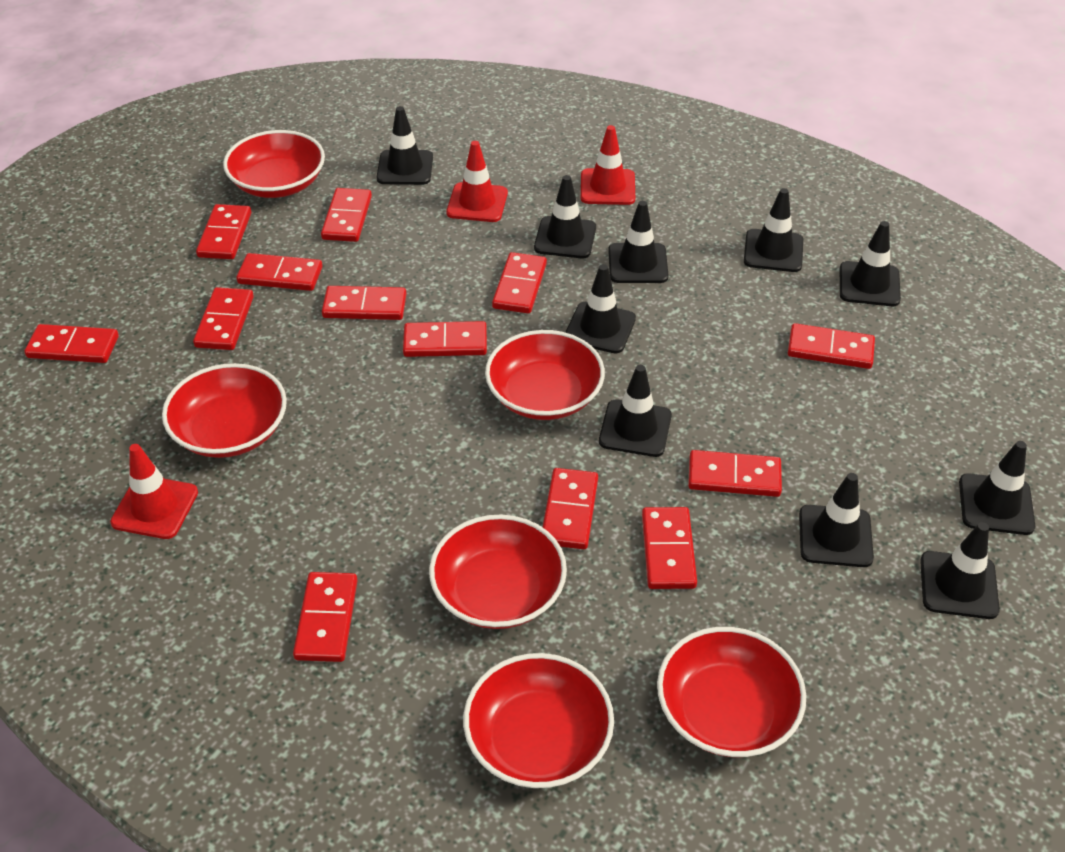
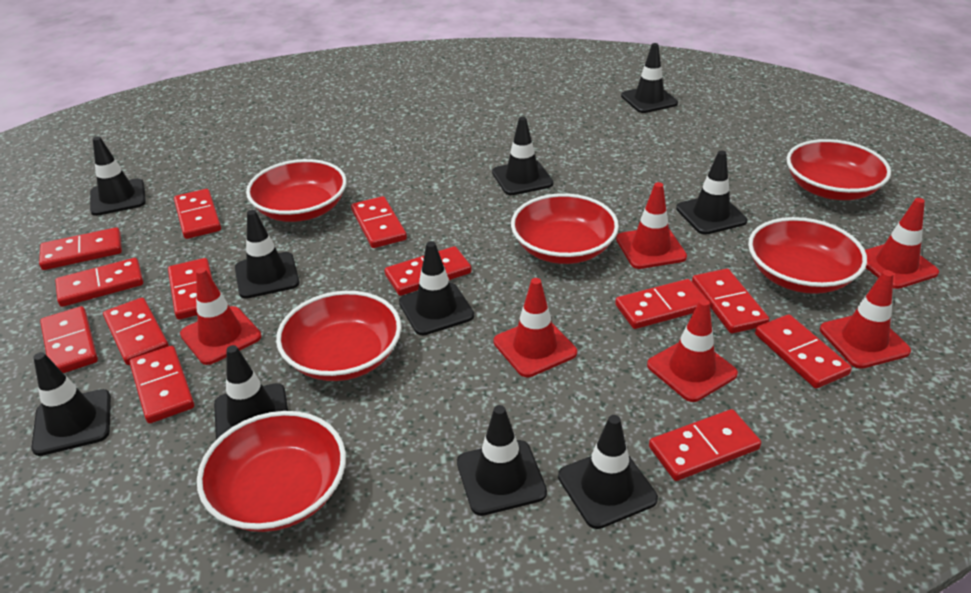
red traffic cone: 3 -> 6

